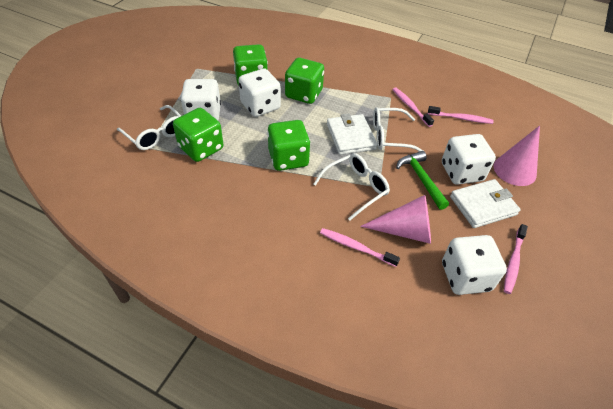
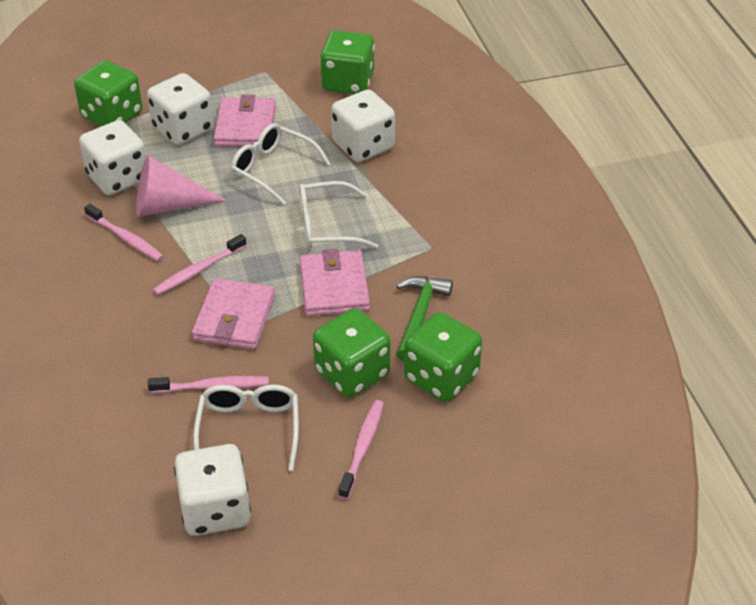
pink cone: 2 -> 1
pink wallet: 0 -> 3
white wallet: 2 -> 0

